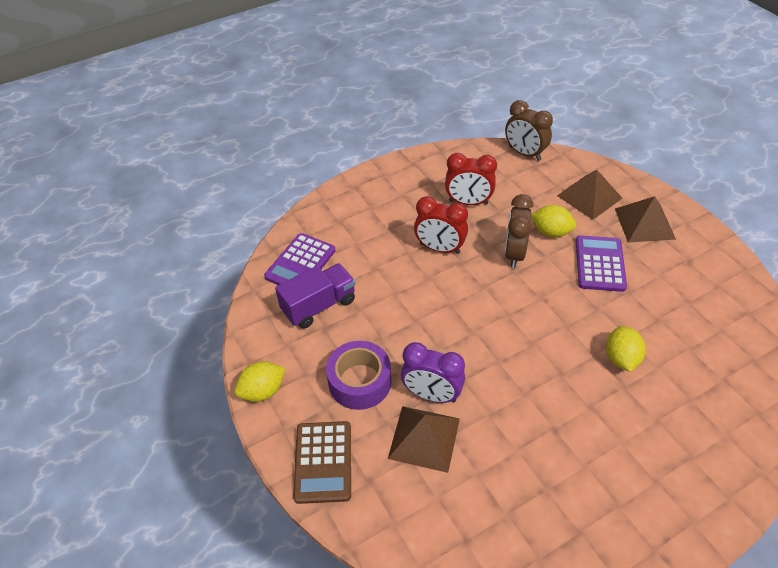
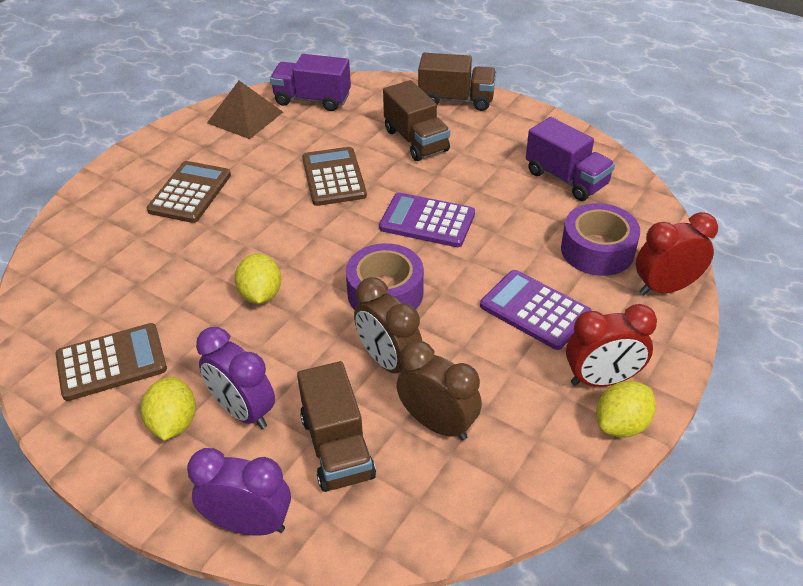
brown calculator: 1 -> 3
brown pyramid: 3 -> 1
brown truck: 0 -> 3
purple clock: 1 -> 2
purple tape: 1 -> 2
purple truck: 1 -> 2

